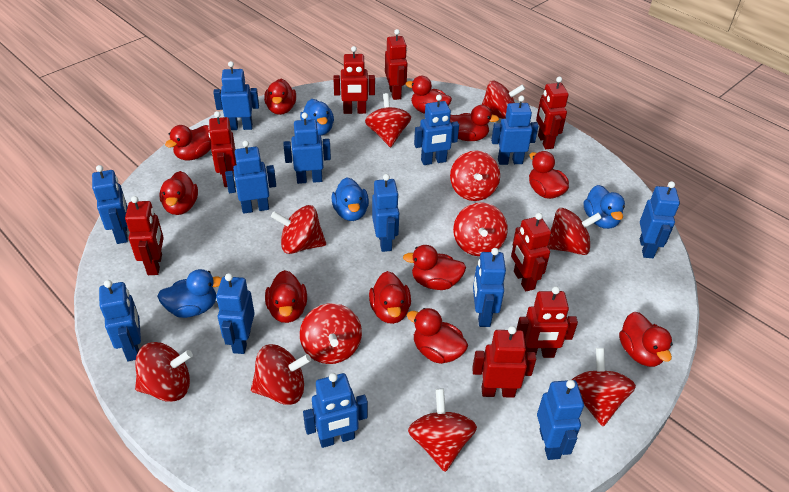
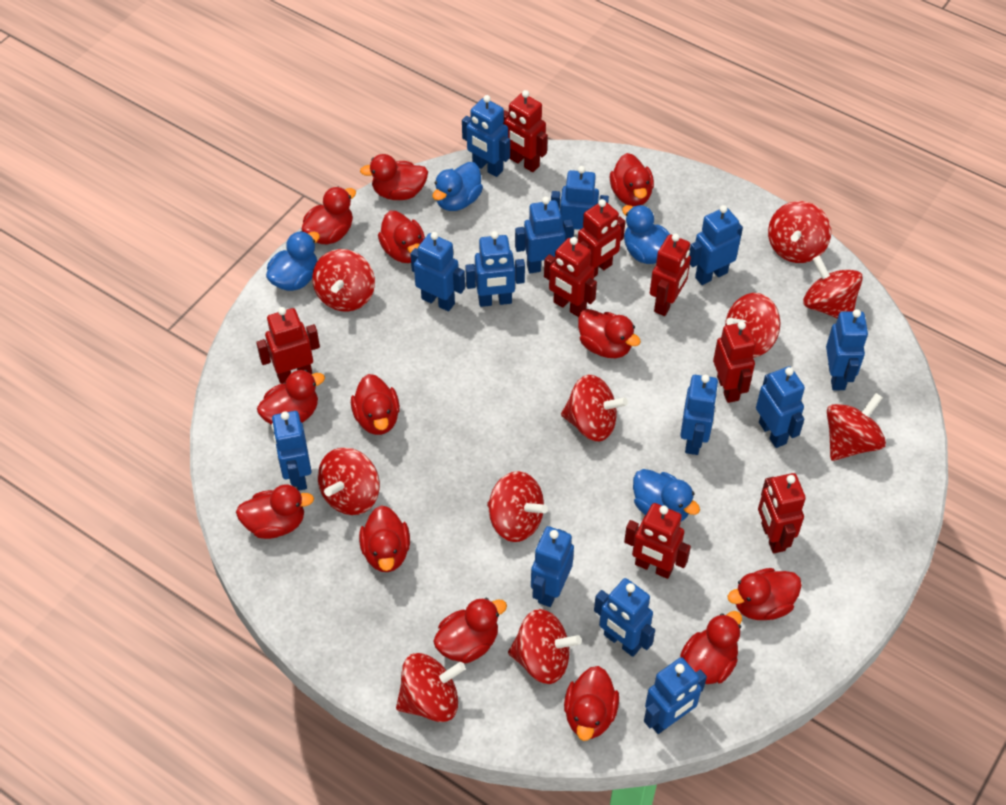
red duck: 11 -> 13
red spinning top: 11 -> 10

